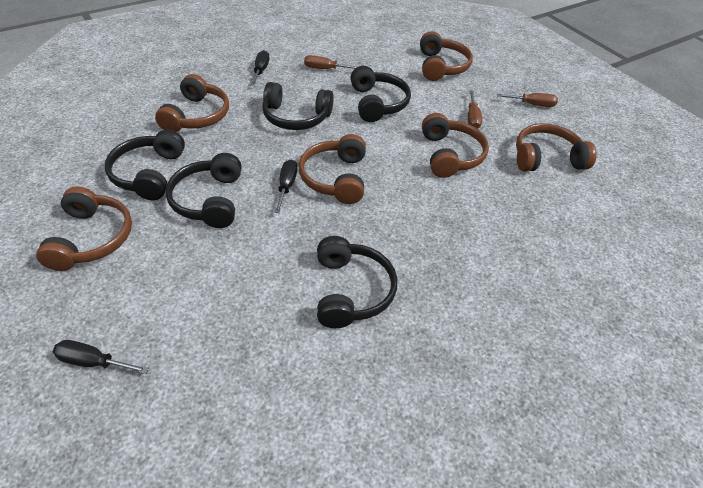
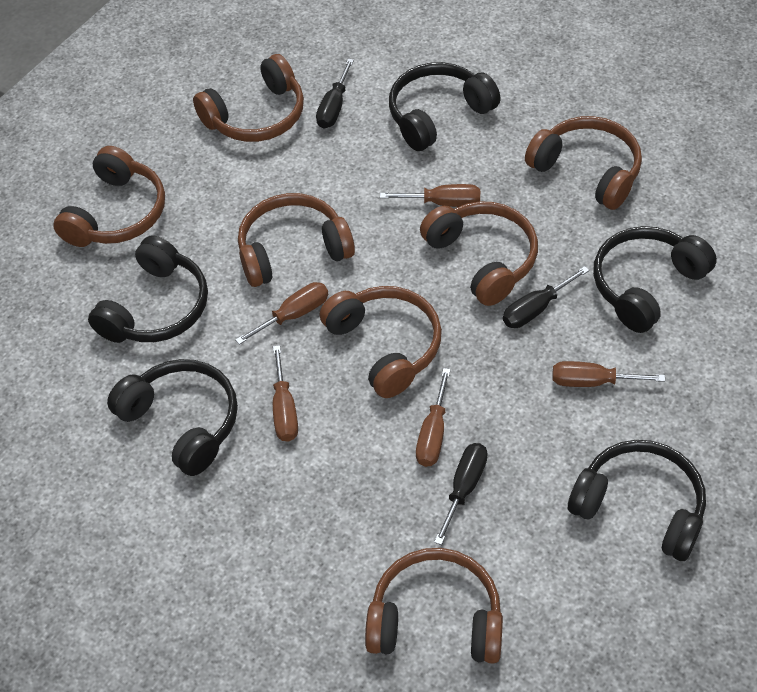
brown headphones: 6 -> 7
brown screwdriver: 3 -> 5

